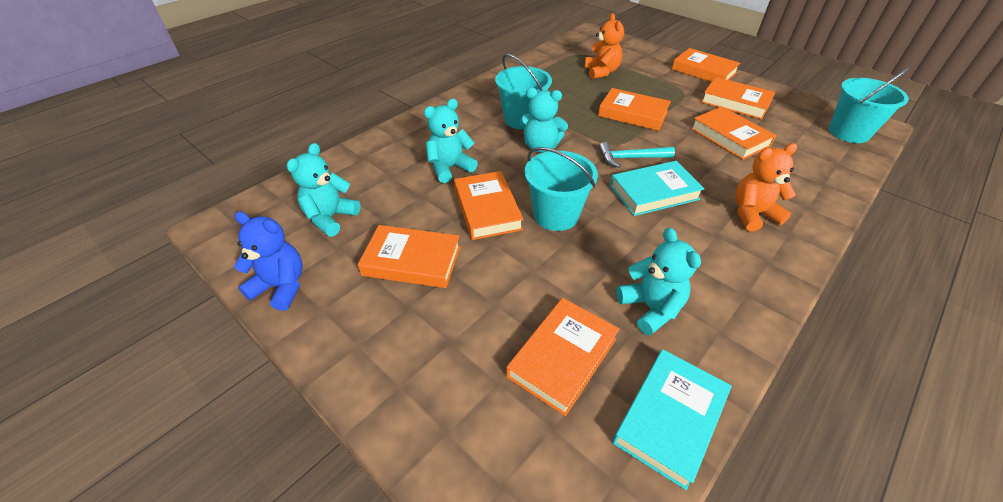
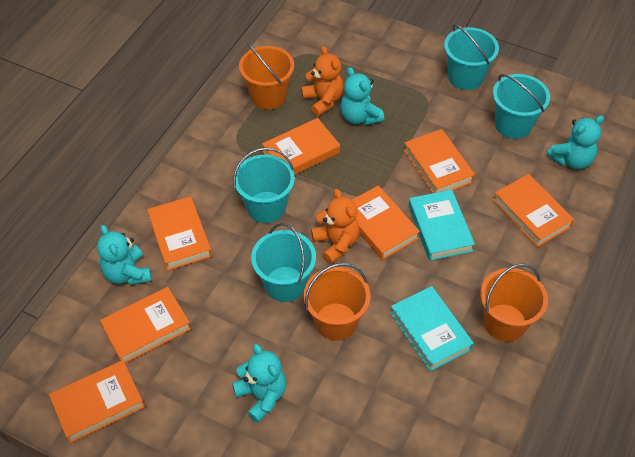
blue teddy bear: 1 -> 0
orange bucket: 0 -> 3
turquoise bucket: 3 -> 4
turquoise hammer: 1 -> 0

